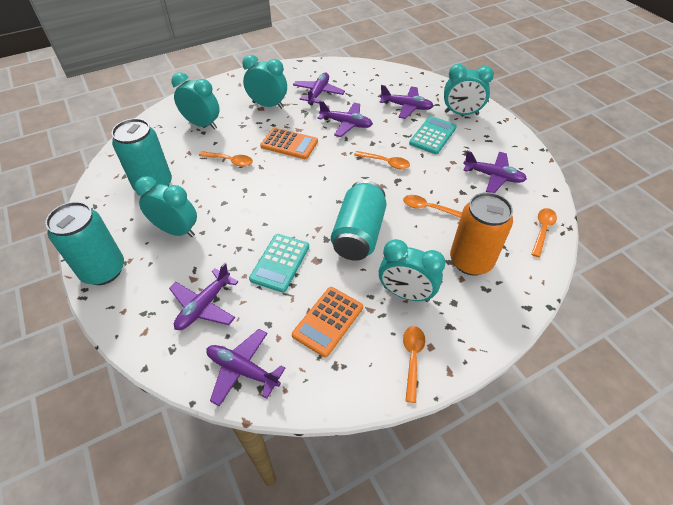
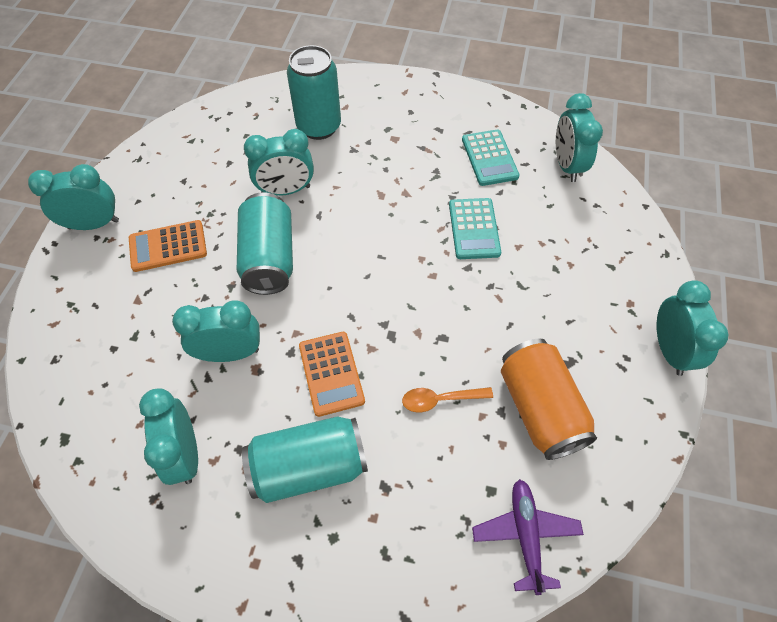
orange spoon: 5 -> 1
purple plane: 6 -> 1
turquoise clock: 5 -> 6

